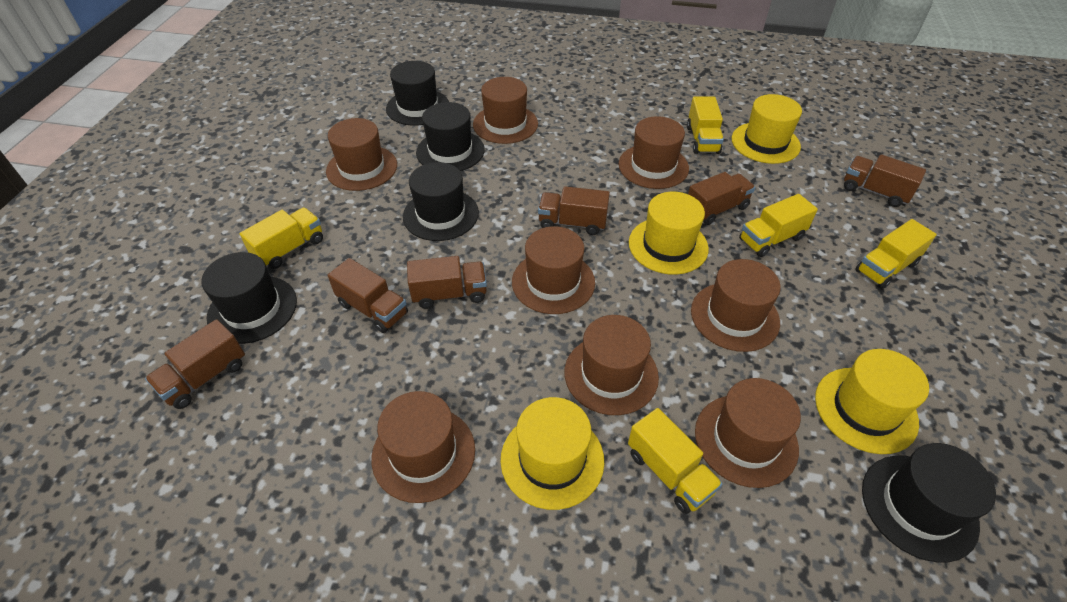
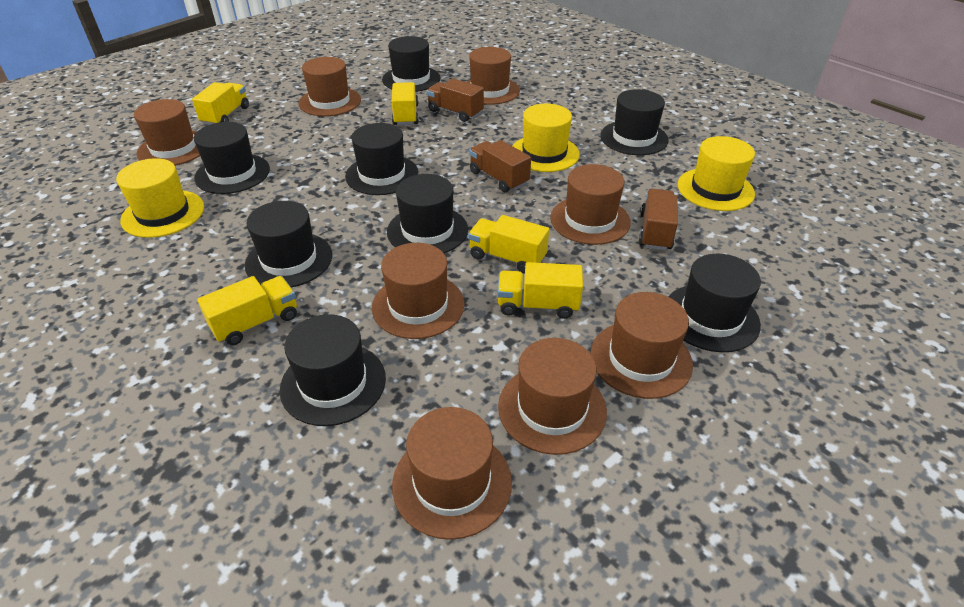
black hat: 5 -> 8
brown truck: 6 -> 3
yellow hat: 4 -> 3

